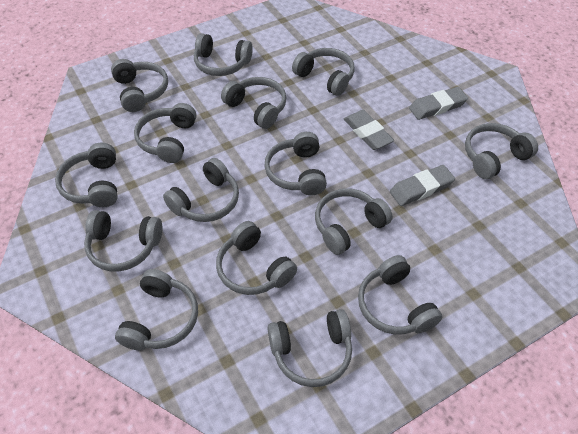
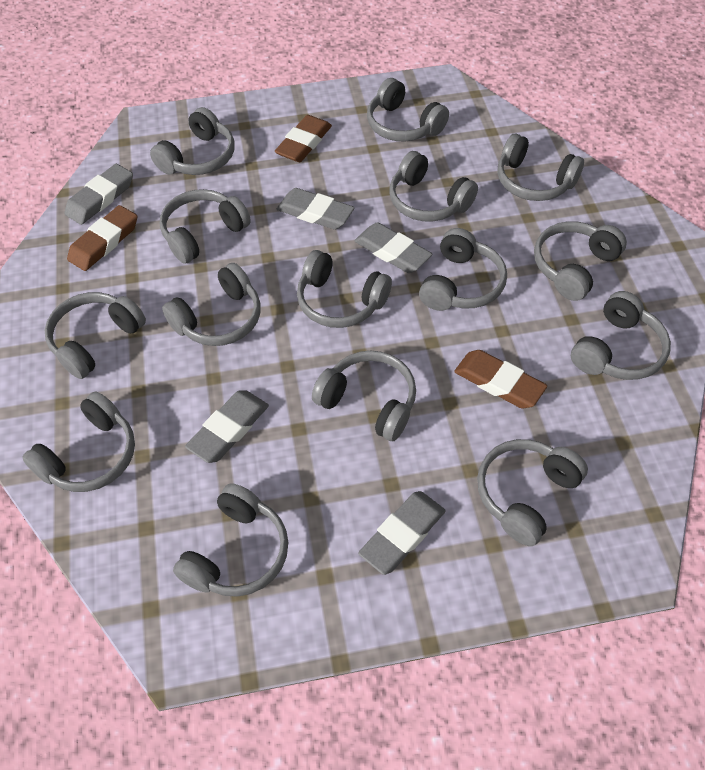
brown eraser: 0 -> 3
grey eraser: 3 -> 5

